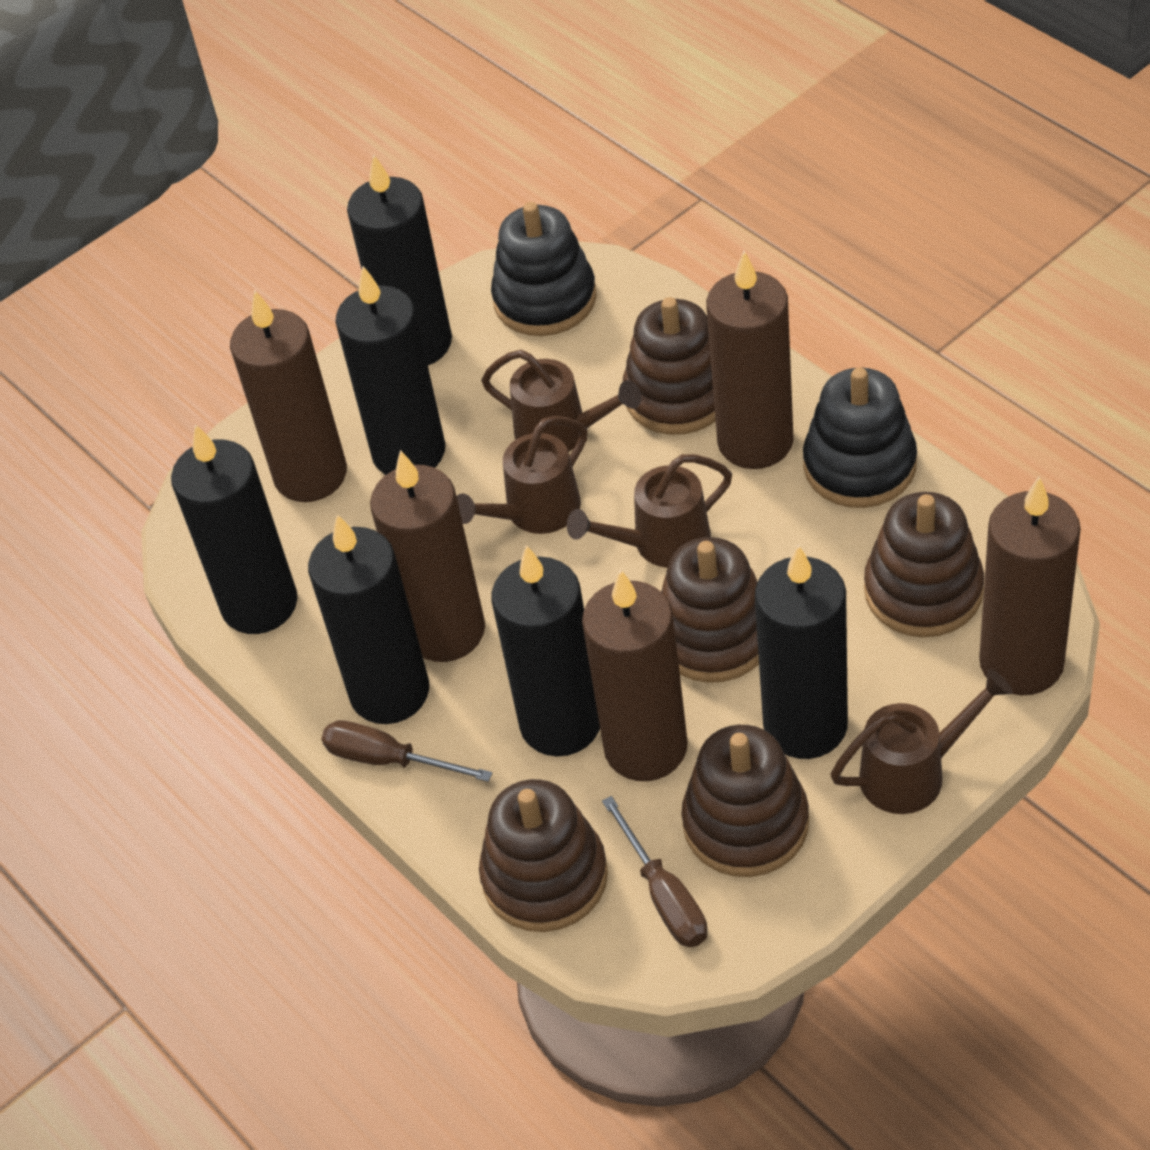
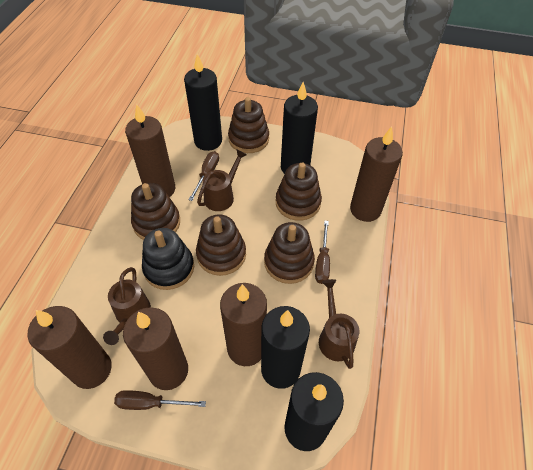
black candle: 6 -> 4
black stacking toy: 2 -> 1
brown screwdriver: 2 -> 3
brown watering can: 4 -> 3

